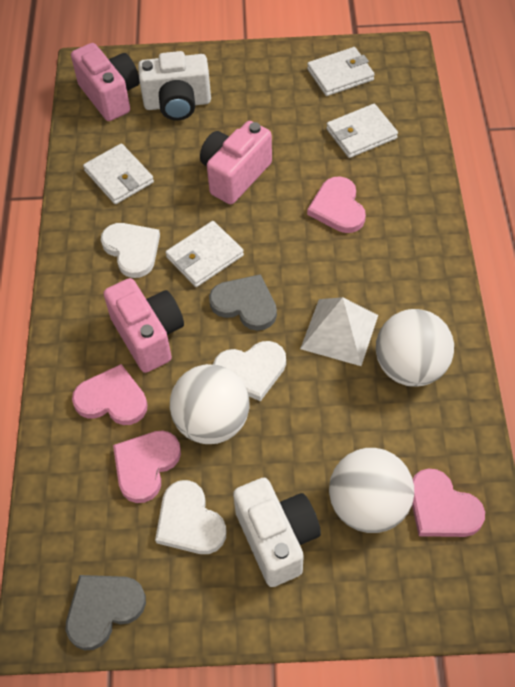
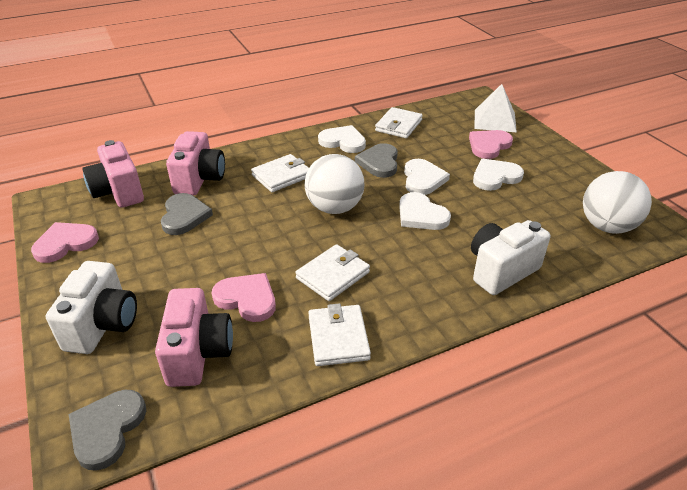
grey heart: 2 -> 3
pink heart: 4 -> 3
white ball: 3 -> 2
white heart: 3 -> 4

